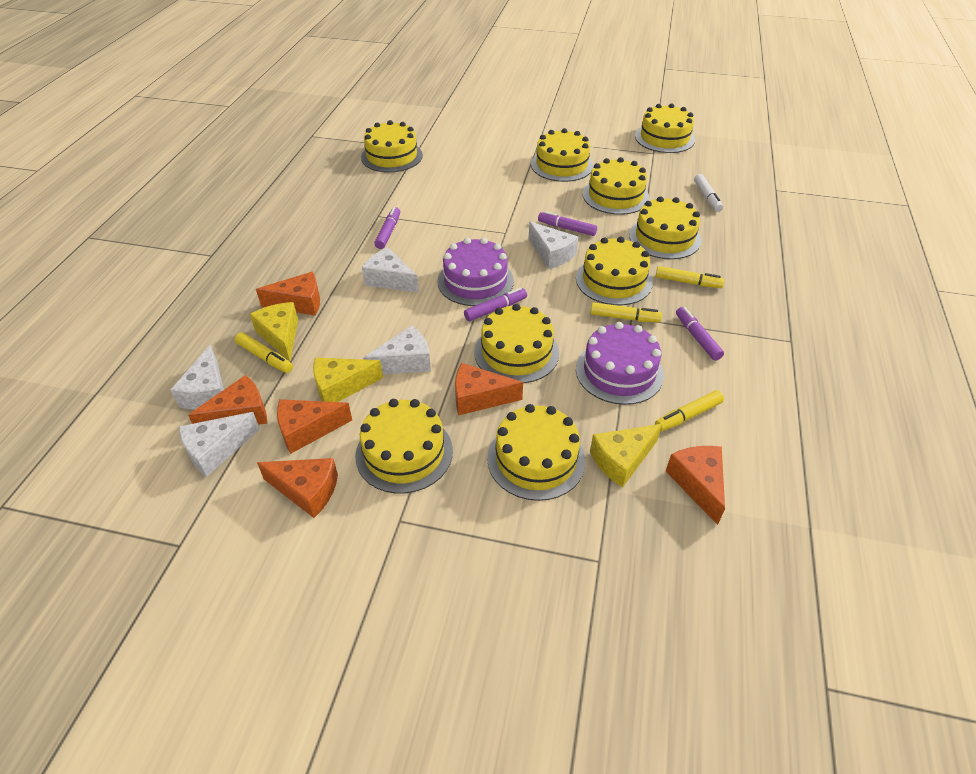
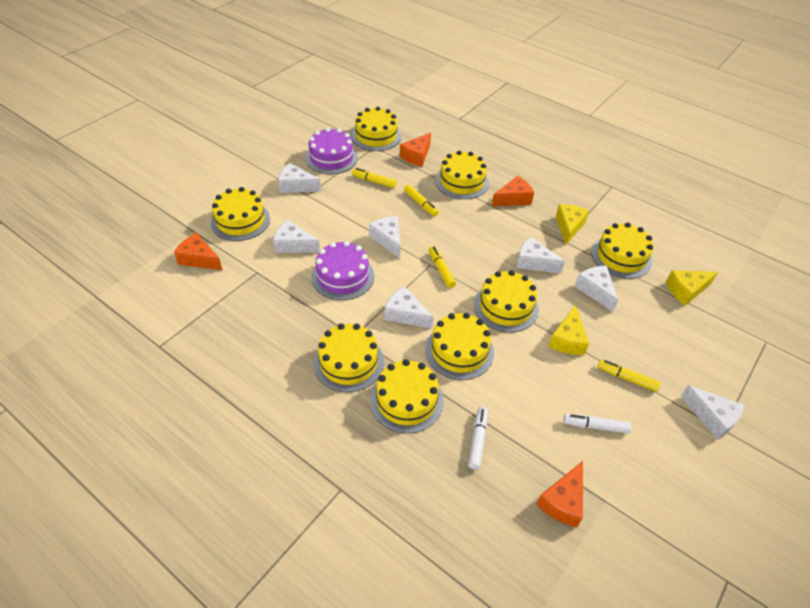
orange cheese: 6 -> 4
purple marker: 4 -> 0
white cheese: 5 -> 7
white marker: 1 -> 2
yellow cake: 9 -> 8

